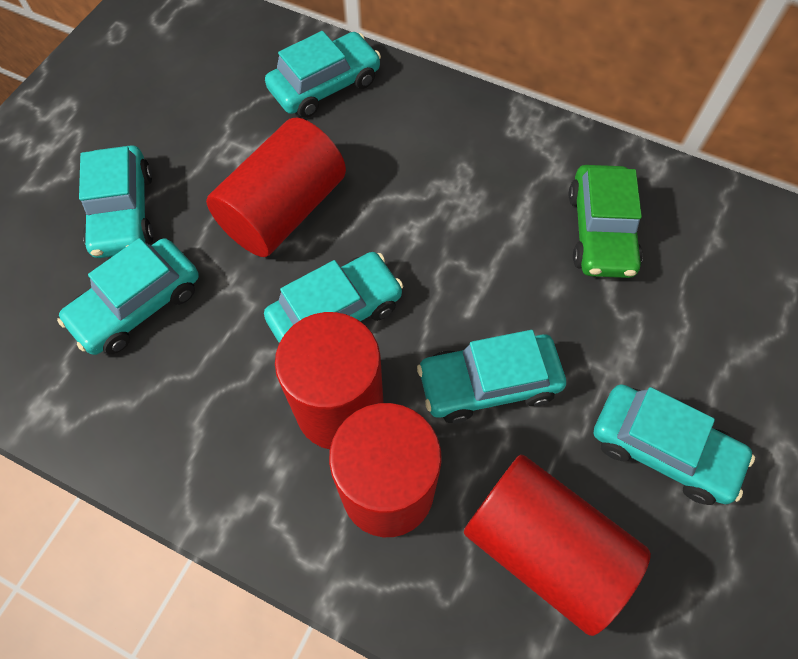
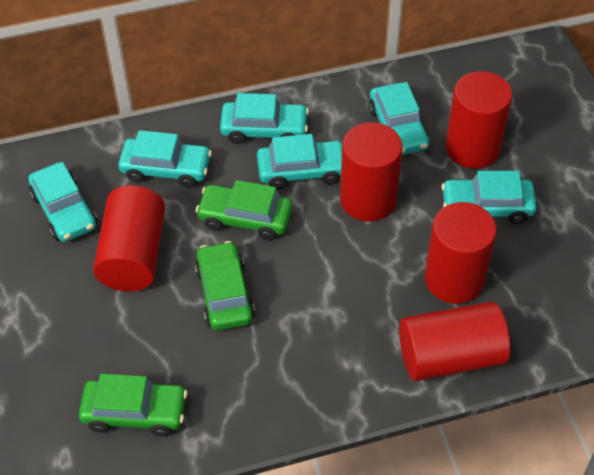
green car: 1 -> 3
red cylinder: 4 -> 5

